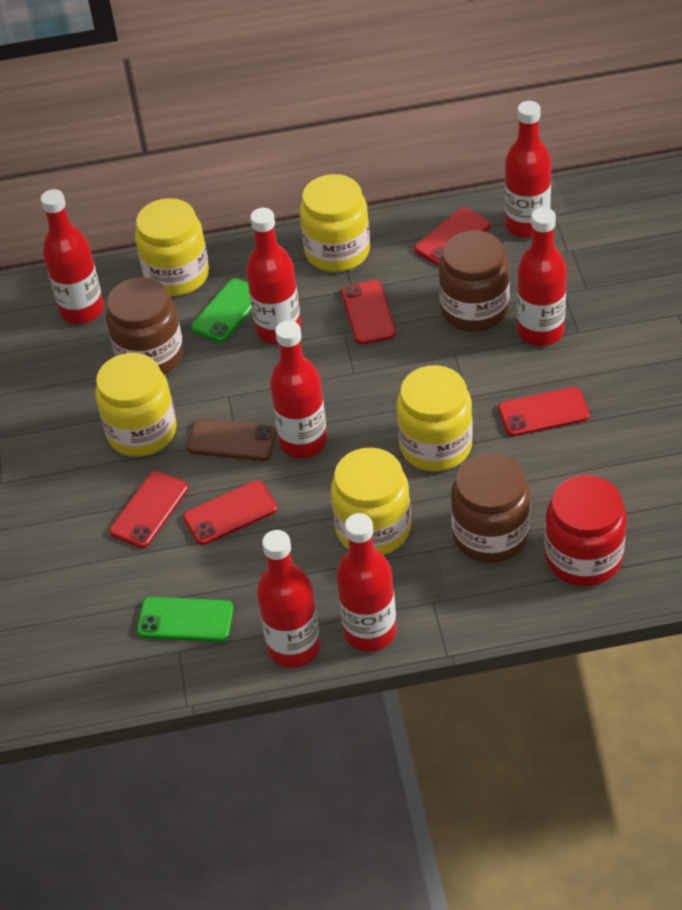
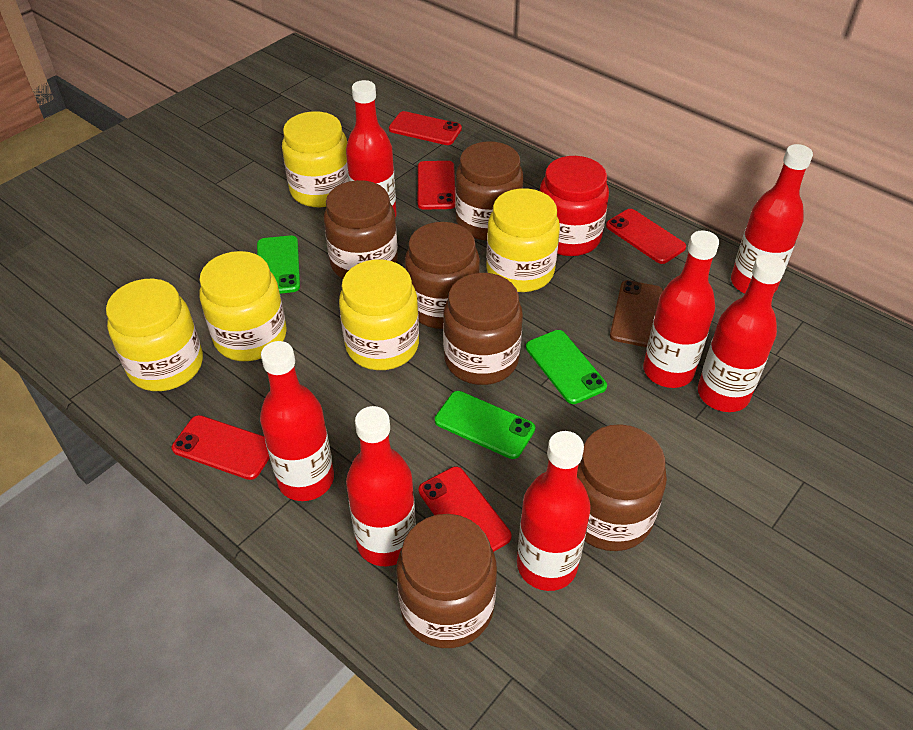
brown jar: 3 -> 6
green phone: 2 -> 3

